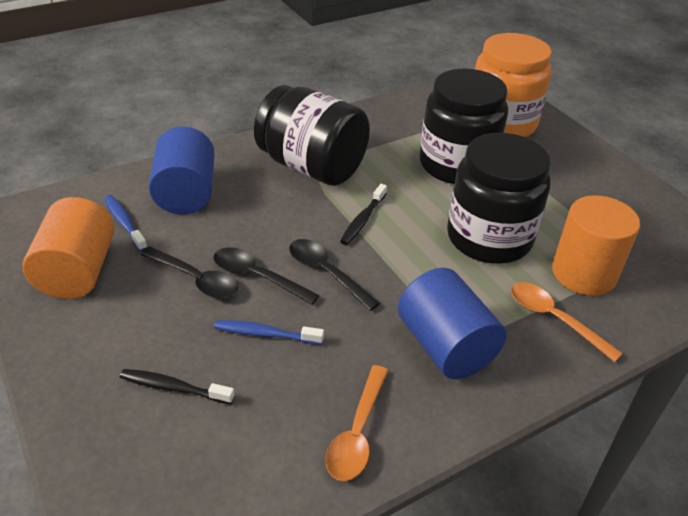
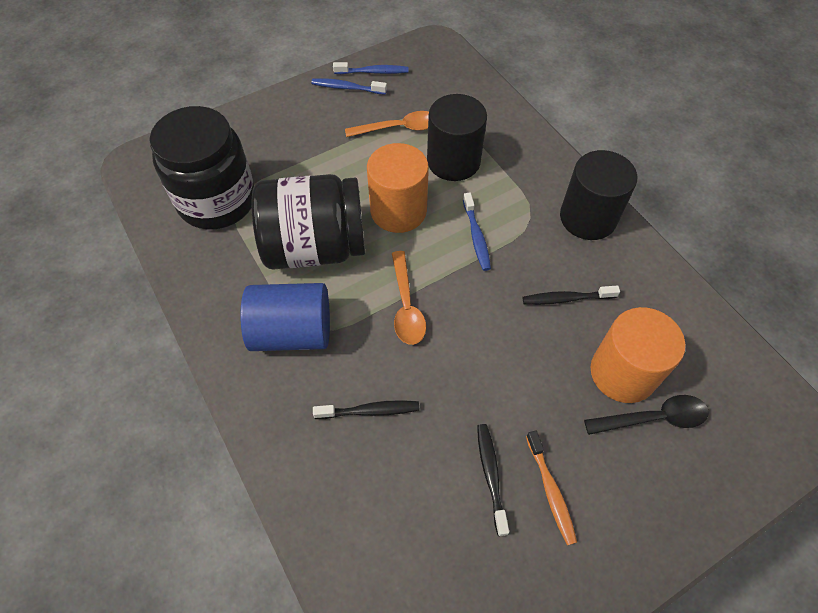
black cylinder: 0 -> 2
black jar: 3 -> 2
black spoon: 3 -> 1
black toothbrush: 2 -> 3
blue cylinder: 2 -> 1
blue toothbrush: 2 -> 3
orange jar: 1 -> 0
orange toothbrush: 0 -> 1

